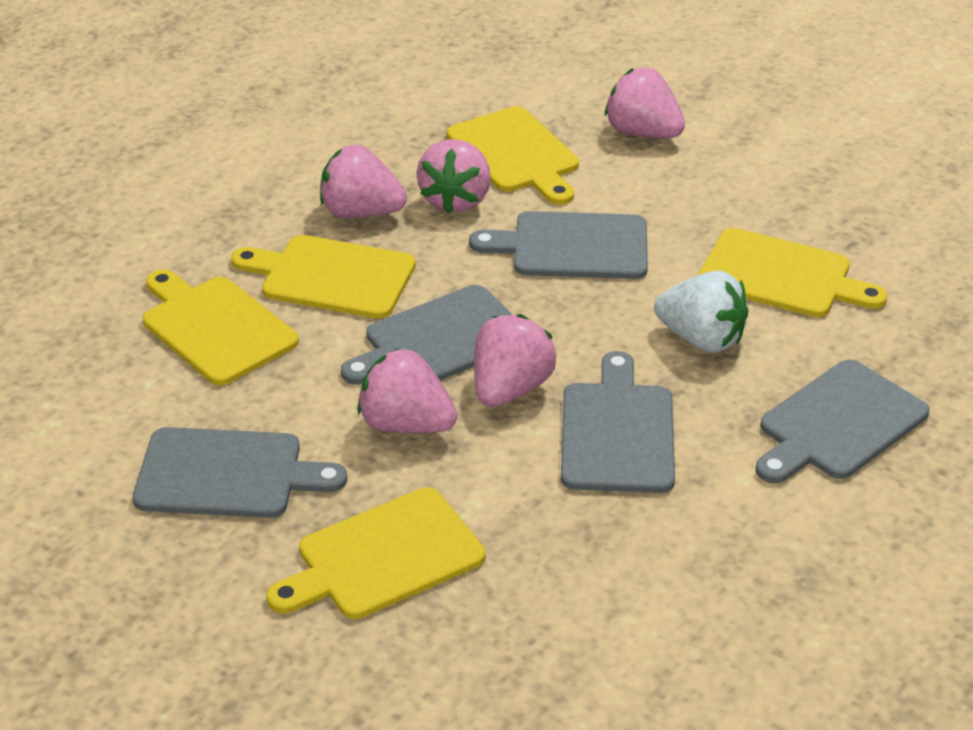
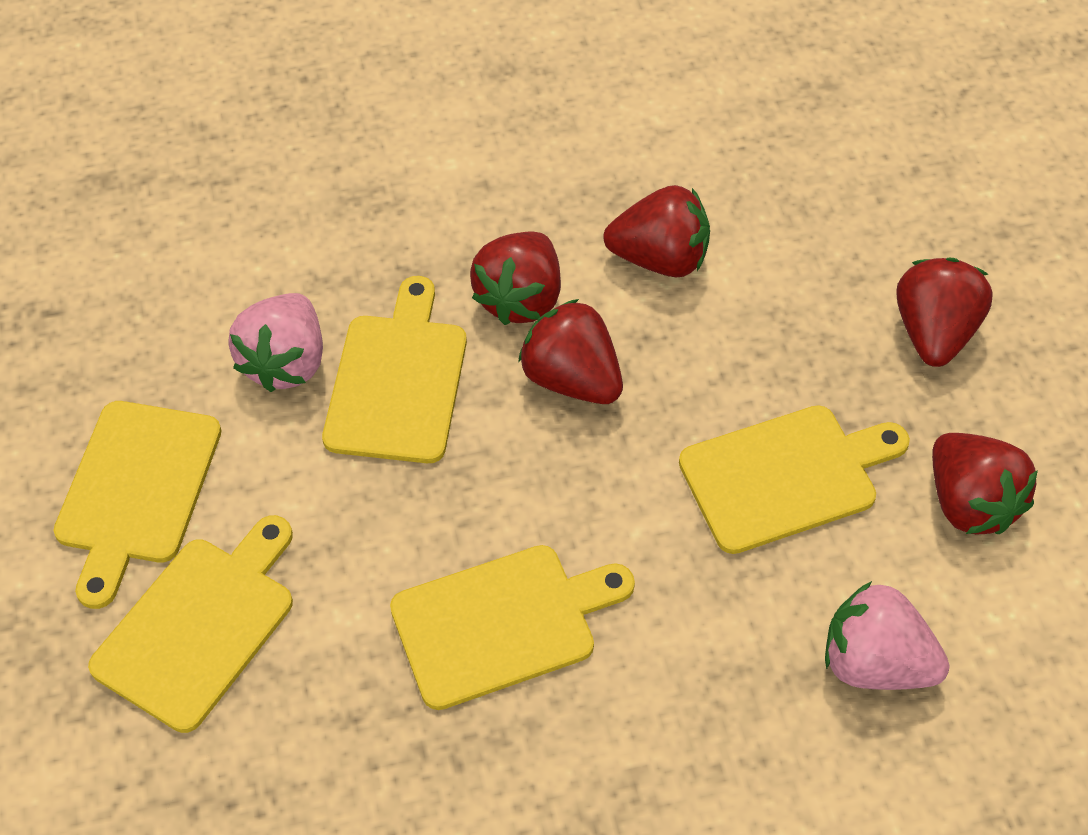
grey cutting board: 5 -> 0
pink strawberry: 5 -> 2
red strawberry: 0 -> 5
white strawberry: 1 -> 0

